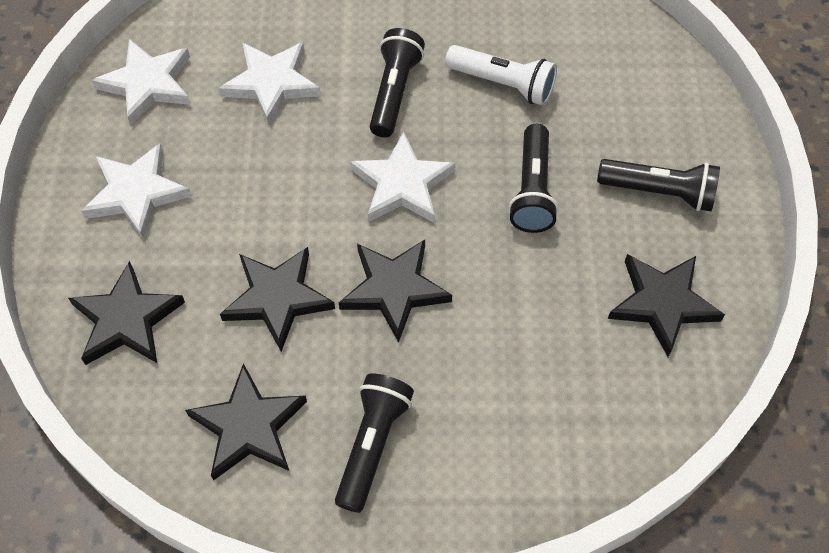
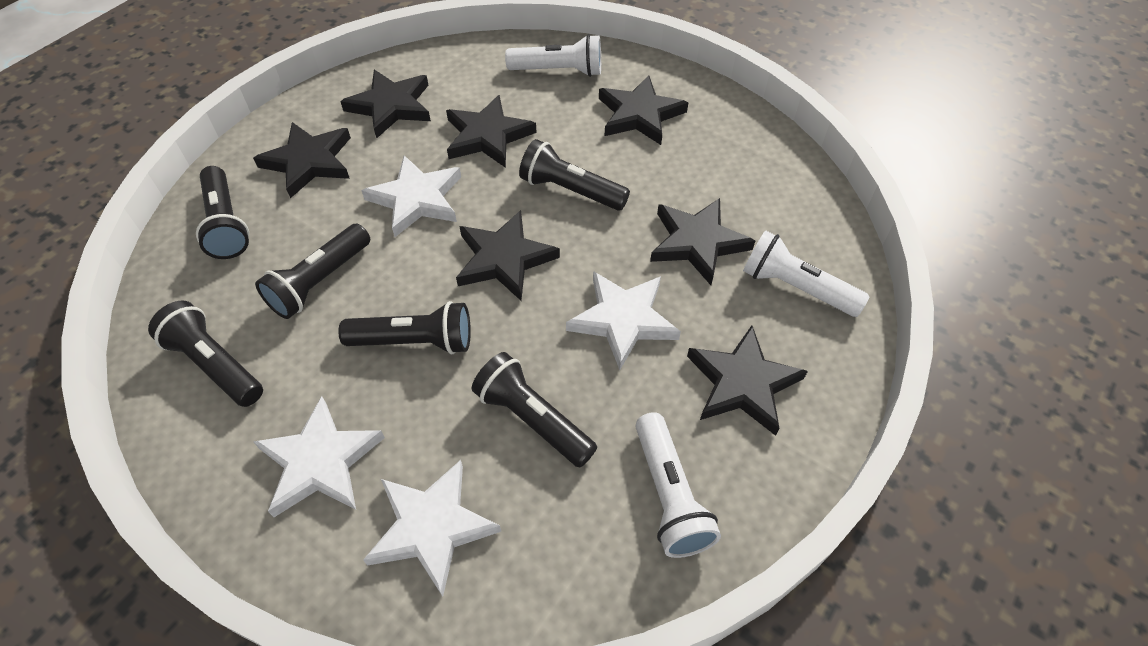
black flashlight: 4 -> 6
black star: 5 -> 7
white flashlight: 1 -> 3

